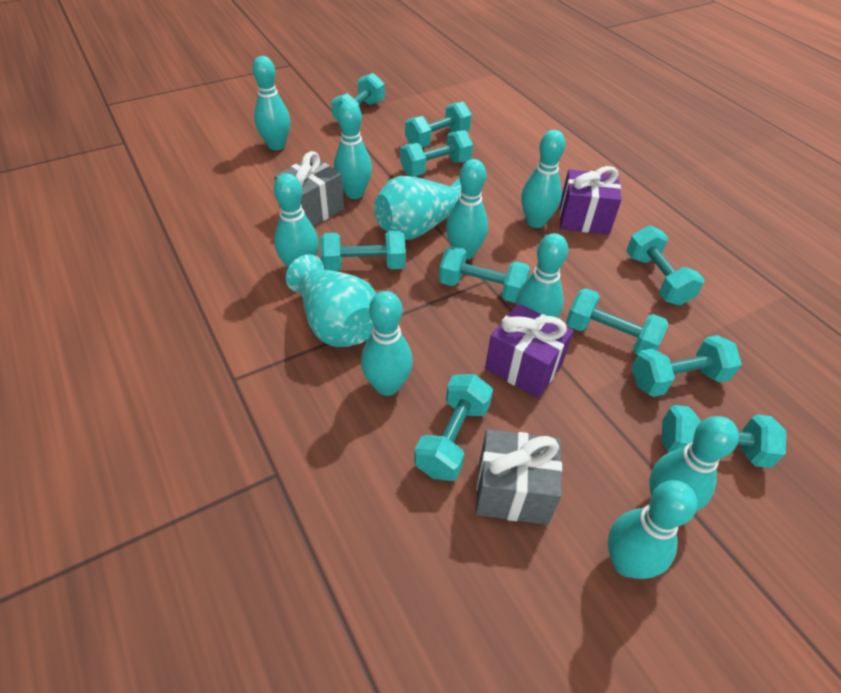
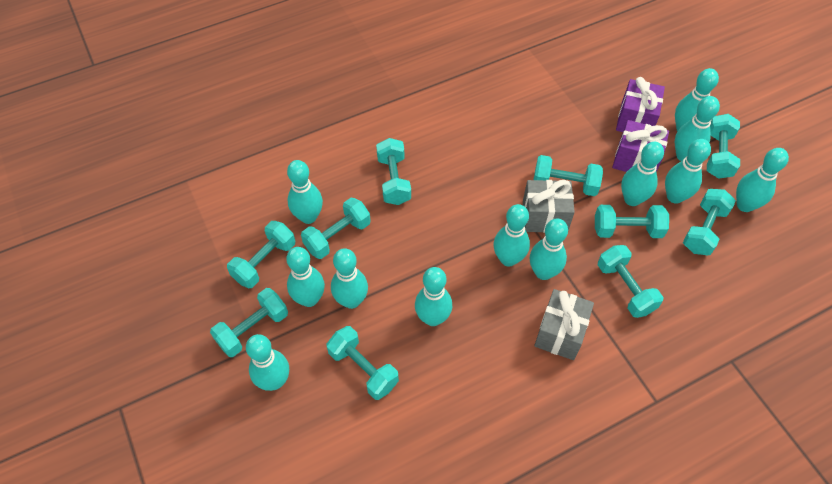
turquoise bowling pin: 9 -> 12
turquoise vase: 2 -> 0

